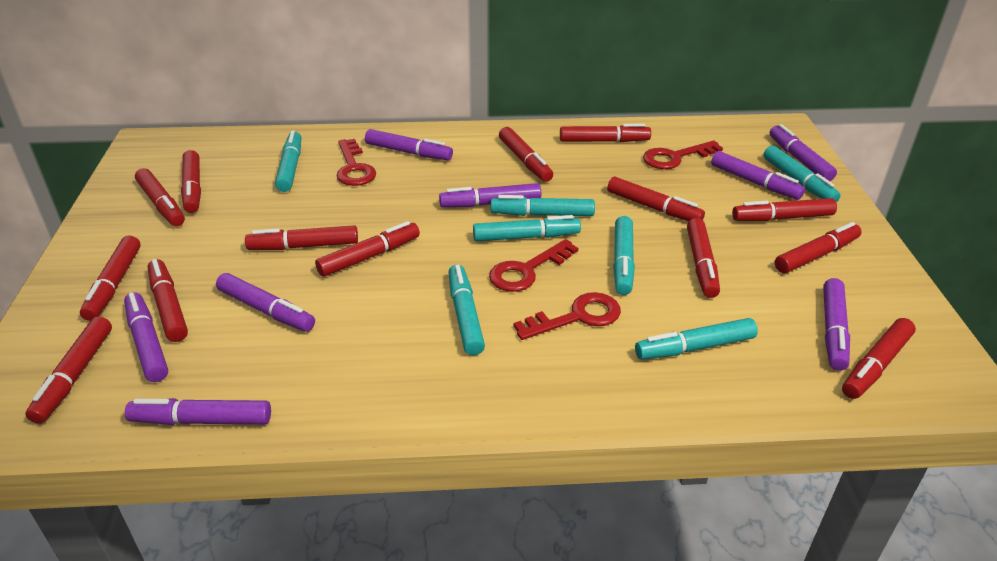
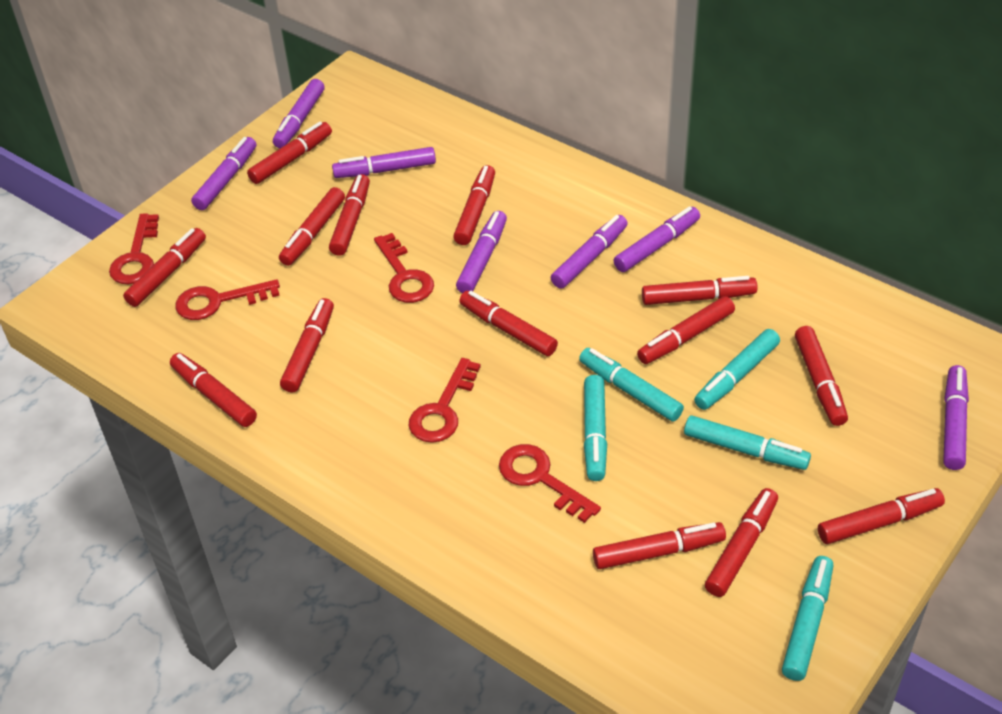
purple marker: 8 -> 7
red key: 4 -> 5
turquoise marker: 7 -> 5

